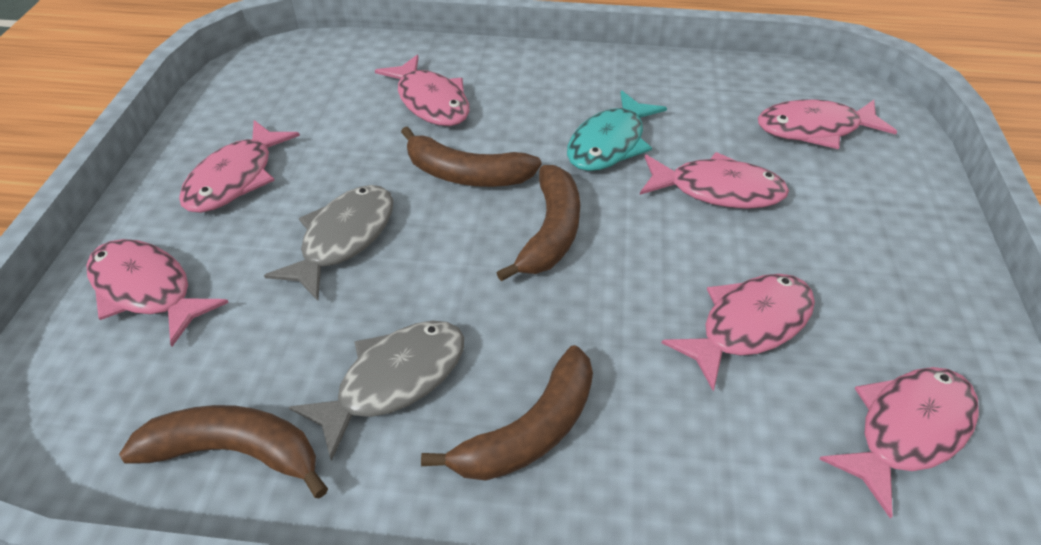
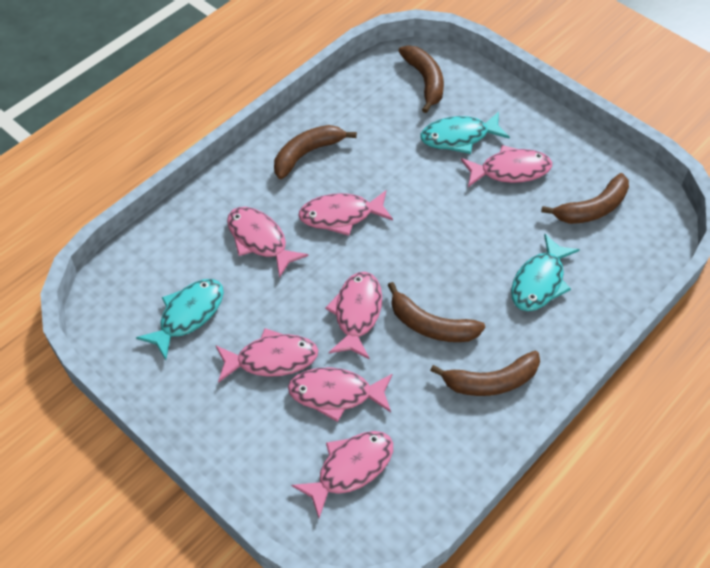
brown banana: 4 -> 5
grey fish: 2 -> 0
turquoise fish: 1 -> 3

